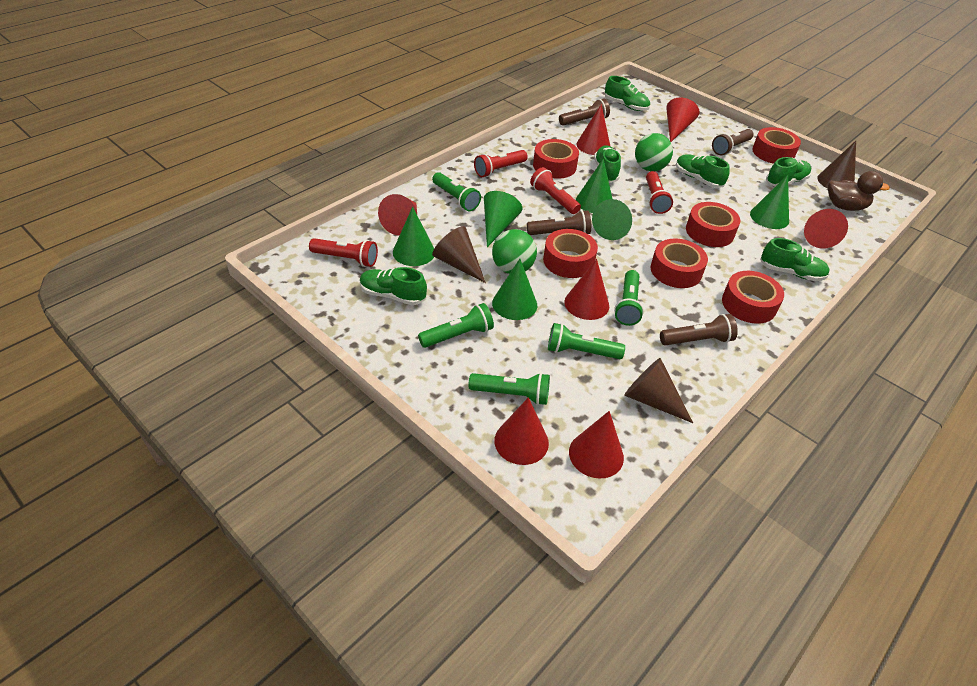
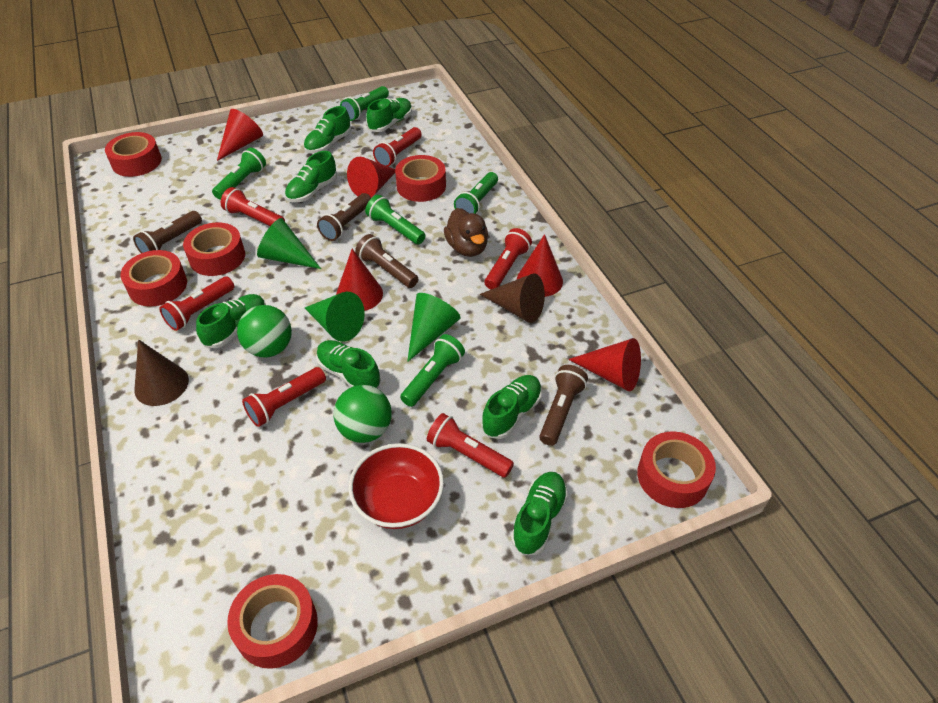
brown cone: 3 -> 2
green cone: 6 -> 3
green shoe: 6 -> 7
red bowl: 0 -> 1
red cone: 7 -> 5
red flashlight: 4 -> 6

